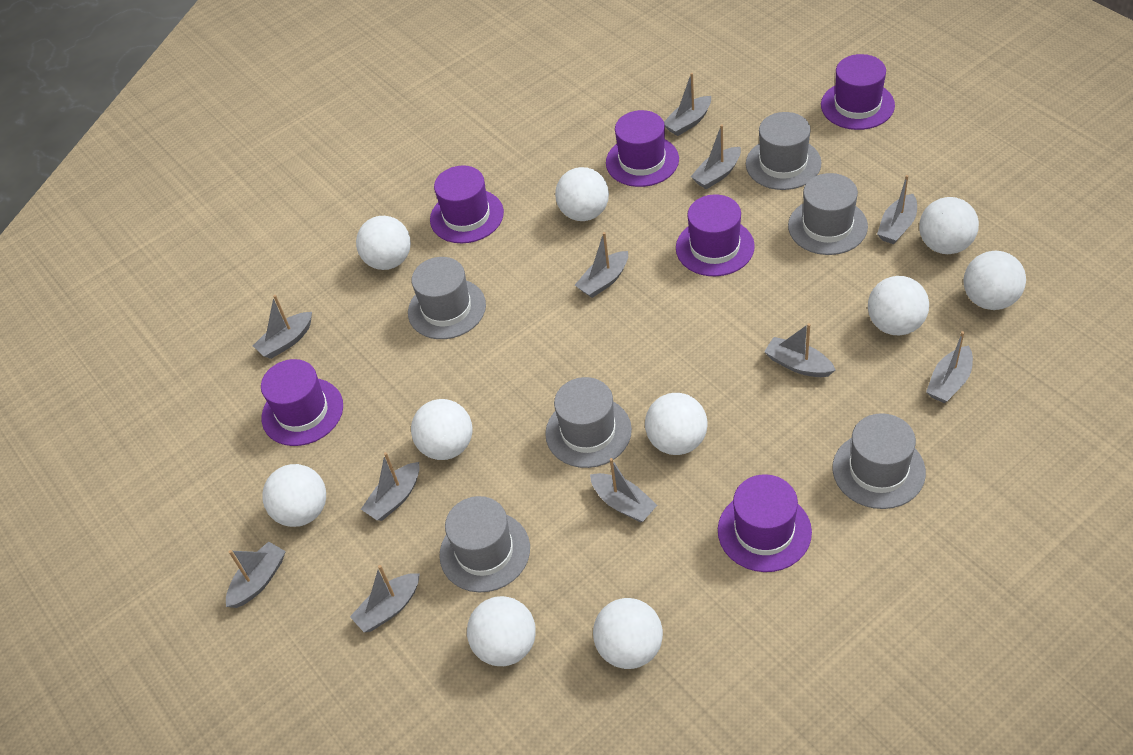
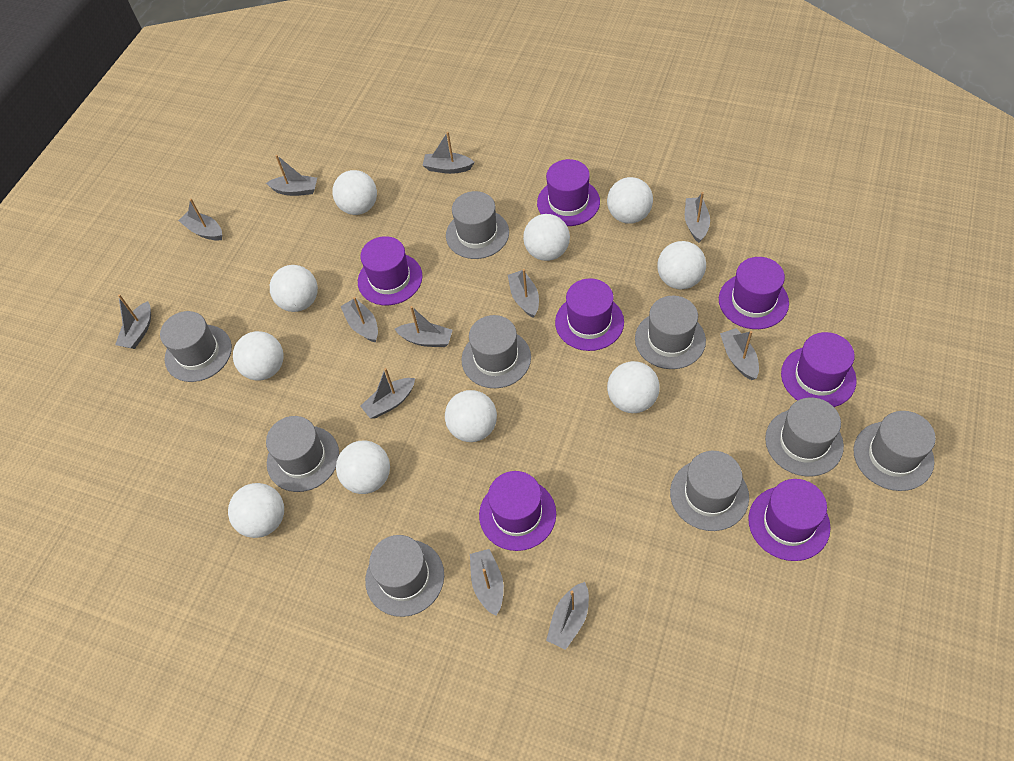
grey boat: 11 -> 12
grey hat: 6 -> 9
purple hat: 6 -> 7

